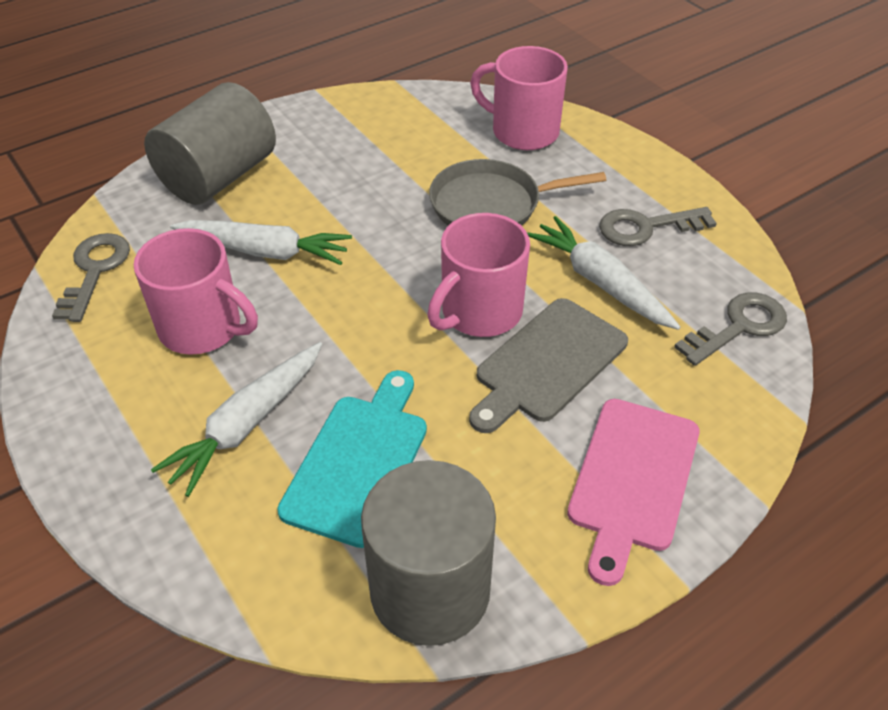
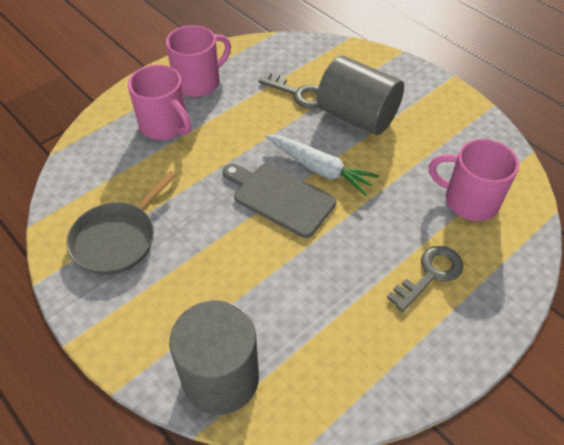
grey key: 3 -> 2
pink cutting board: 1 -> 0
turquoise cutting board: 1 -> 0
white carrot: 3 -> 1

